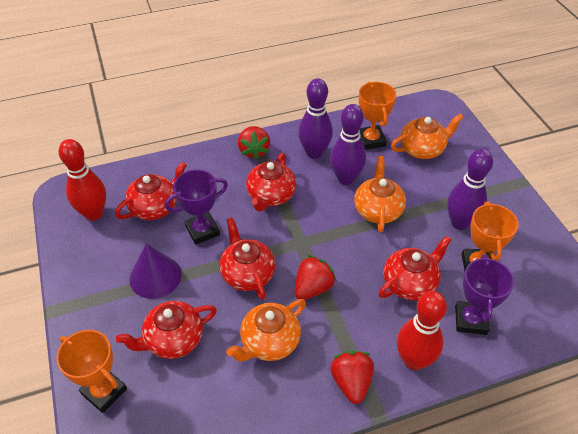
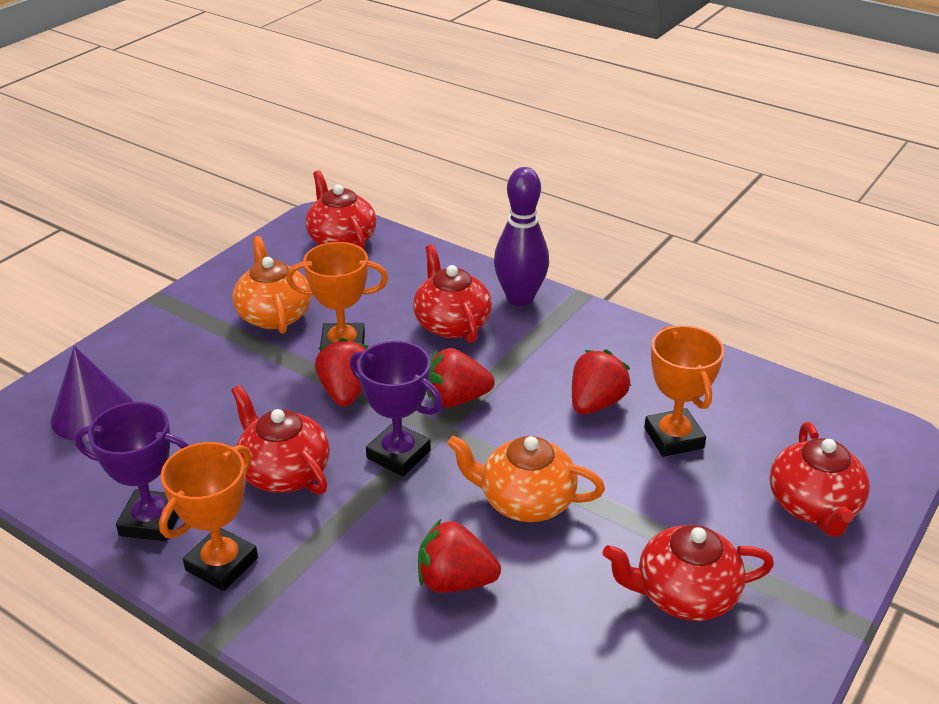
orange teapot: 3 -> 2
purple bowling pin: 3 -> 1
red bowling pin: 2 -> 0
red strawberry: 3 -> 4

